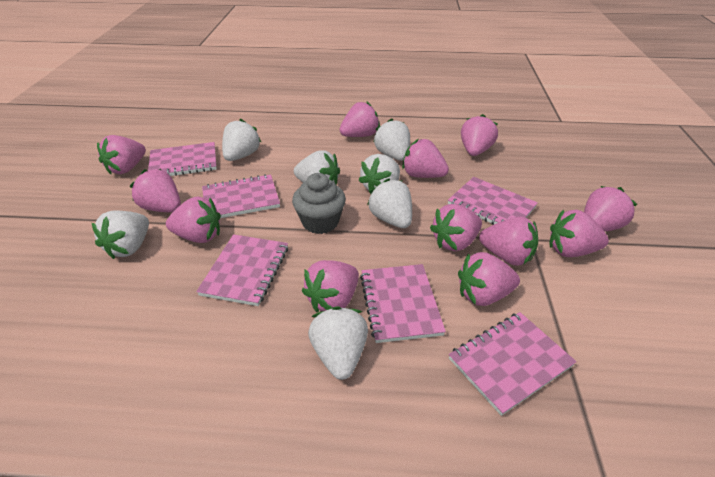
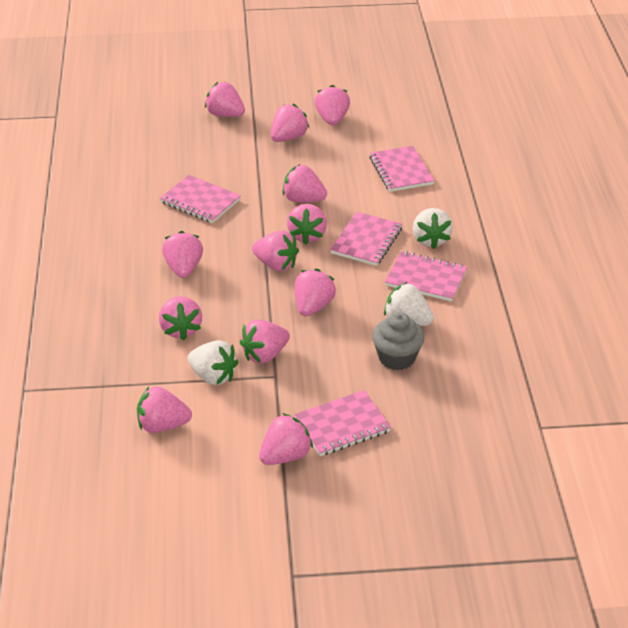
pink notebook: 6 -> 5
white strawberry: 7 -> 3

